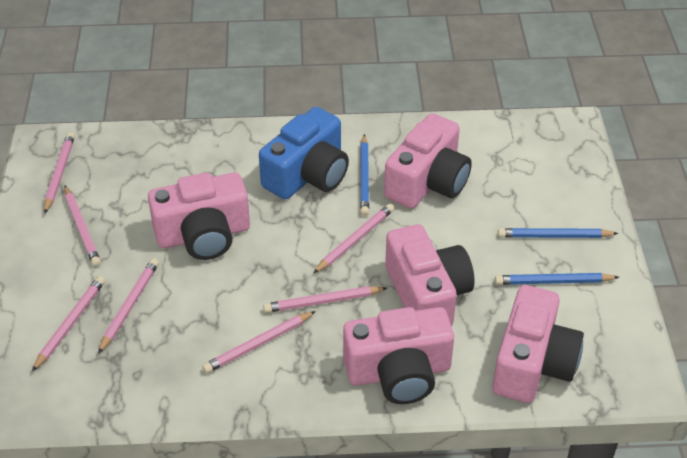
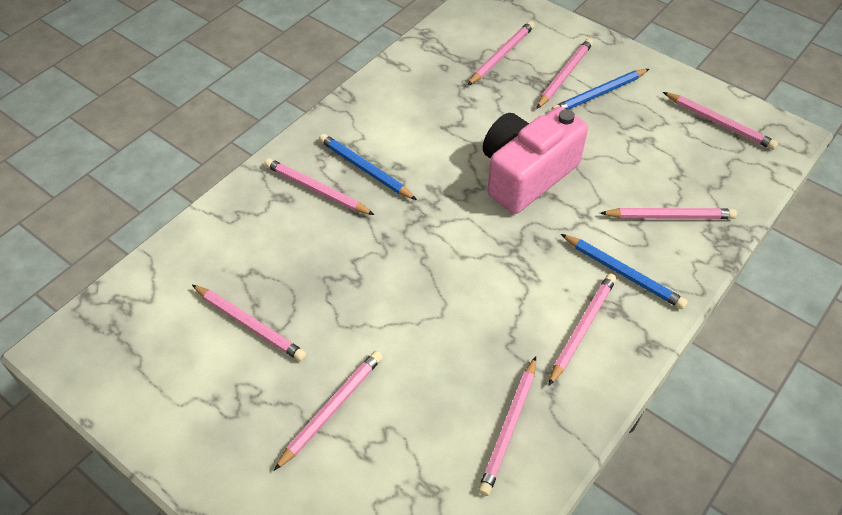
blue camera: 1 -> 0
pink camera: 5 -> 1
pink pencil: 7 -> 9

